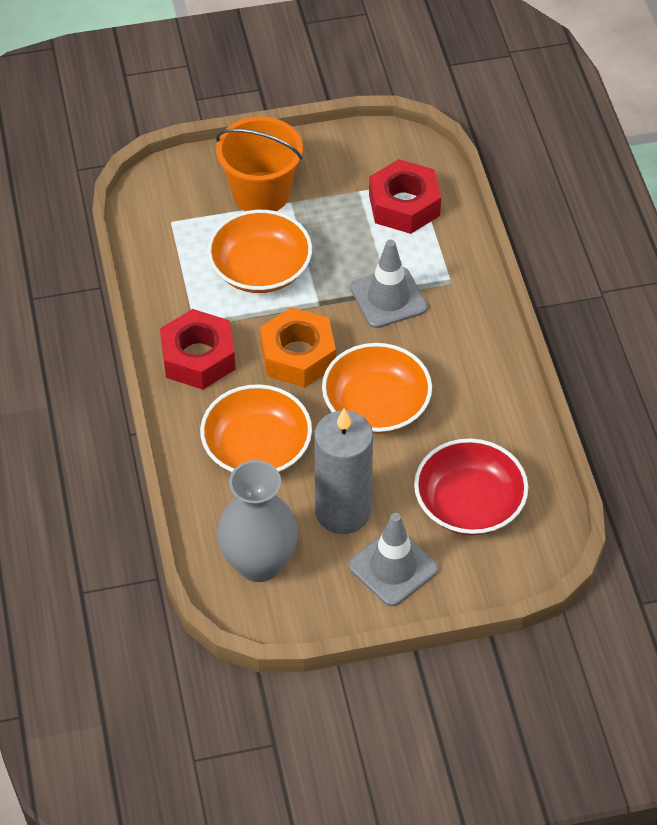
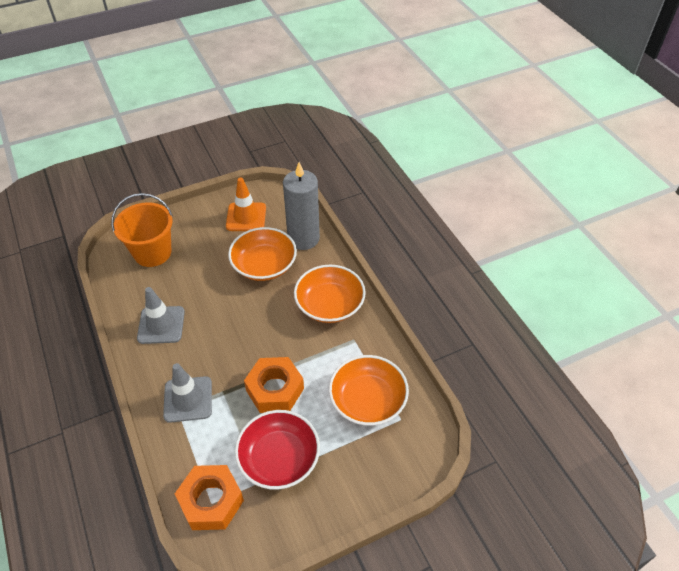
grey vase: 1 -> 0
orange nut: 1 -> 2
orange traffic cone: 0 -> 1
red nut: 2 -> 0

